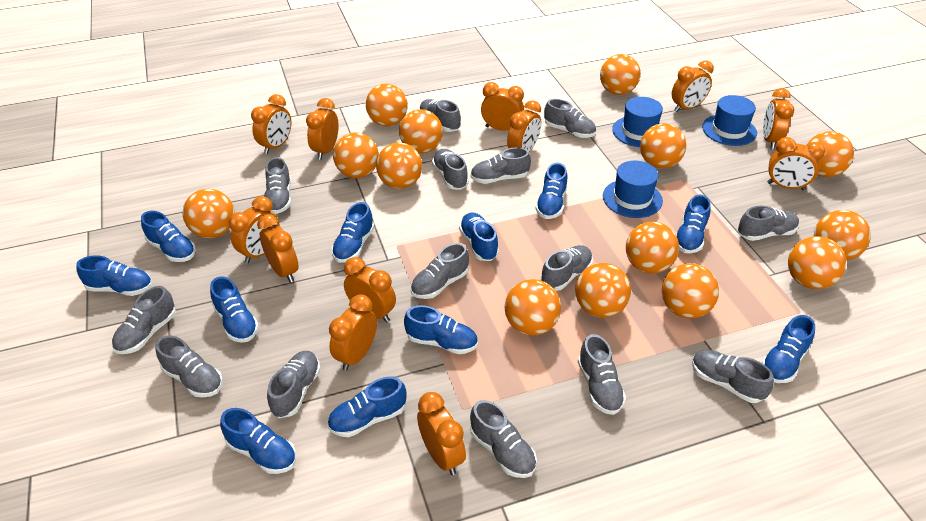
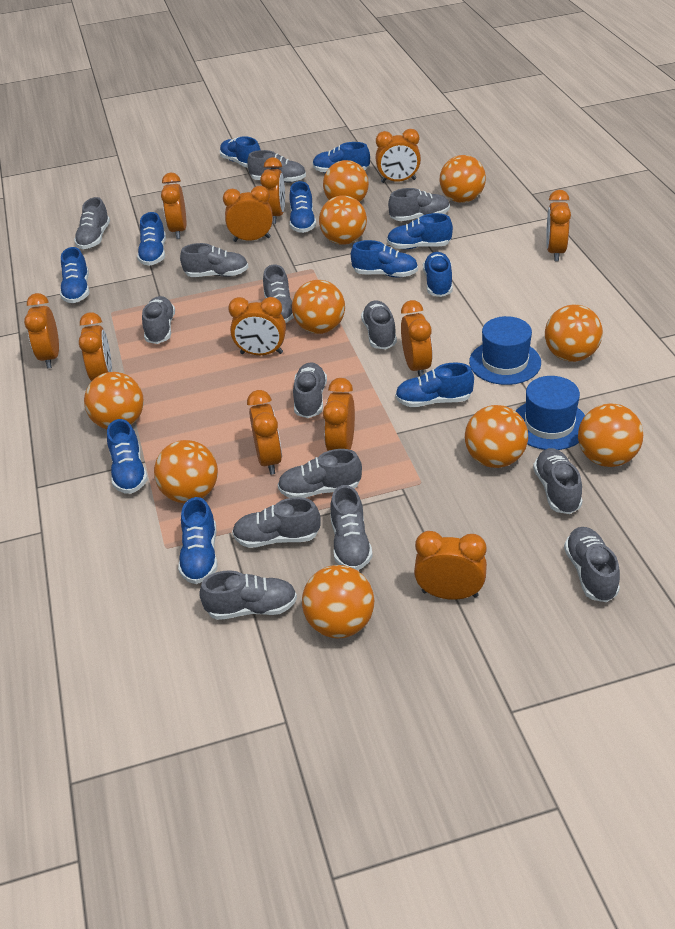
blue hat: 3 -> 2
orange ball: 14 -> 10

